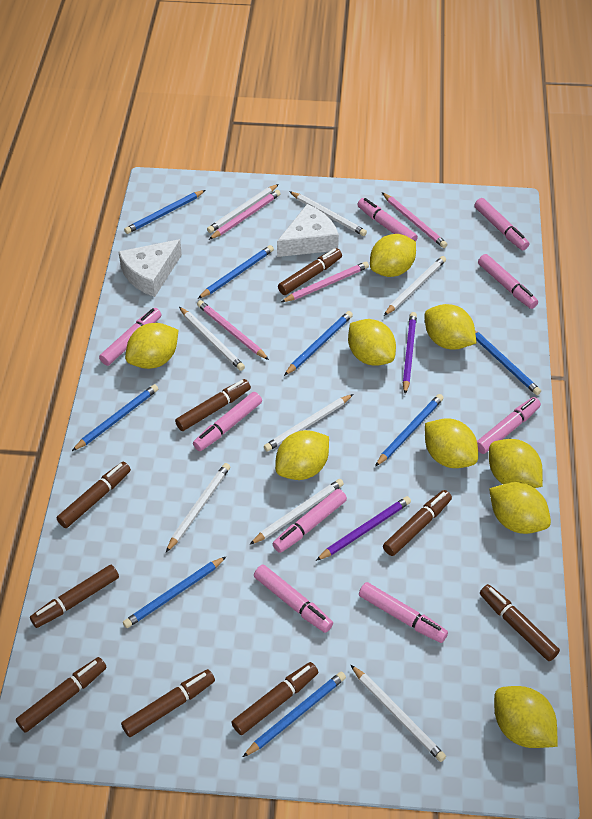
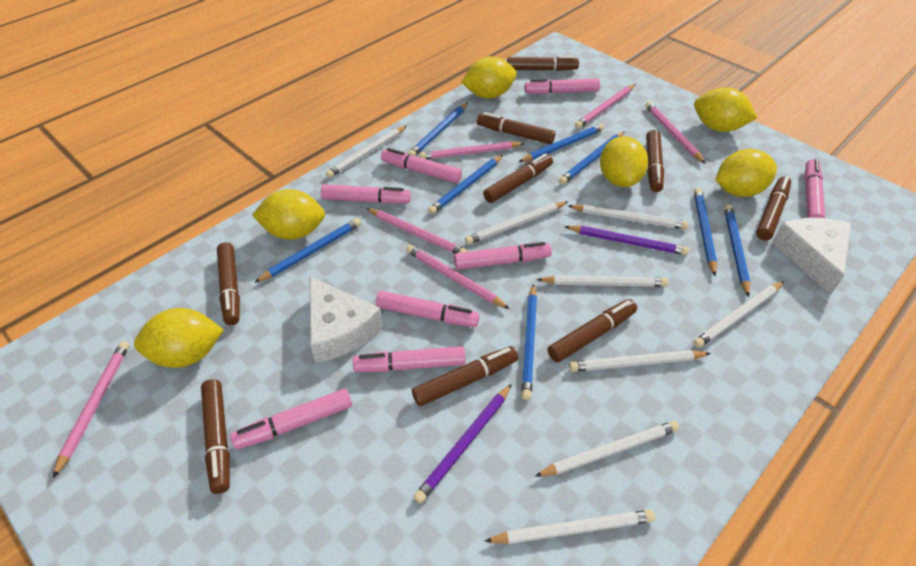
pink marker: 9 -> 8
pink pencil: 4 -> 6
yellow lemon: 9 -> 6

